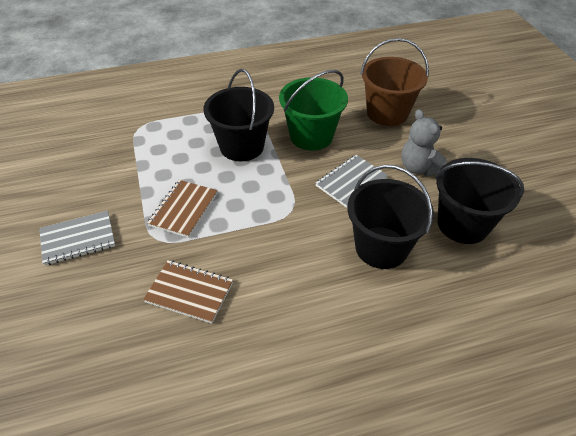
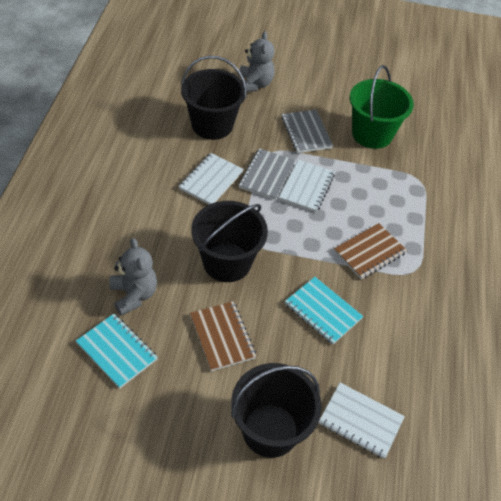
brown bucket: 1 -> 0
grey teddy bear: 1 -> 2
turquoise notebook: 0 -> 2
white notebook: 0 -> 3

